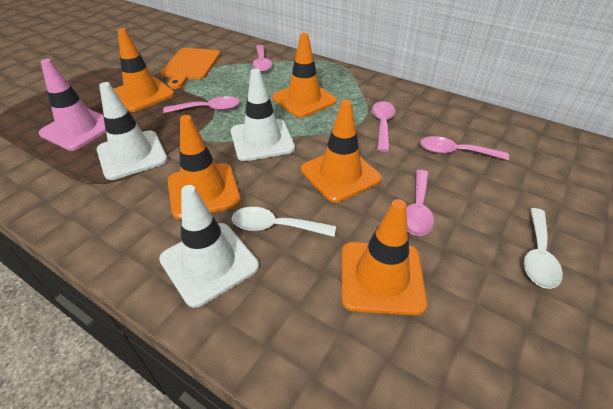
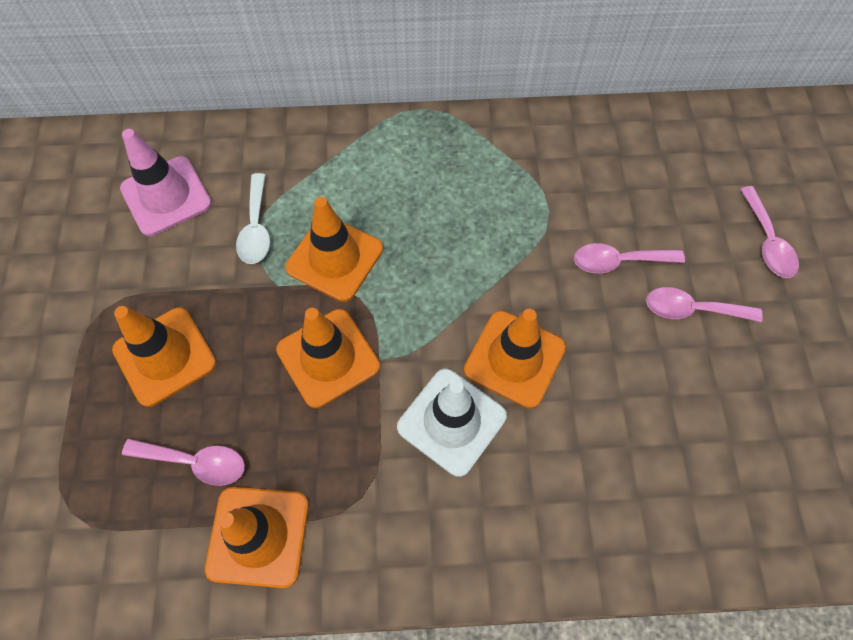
orange cutting board: 1 -> 0
pink spoon: 5 -> 4
white spoon: 2 -> 1
white traffic cone: 3 -> 1

